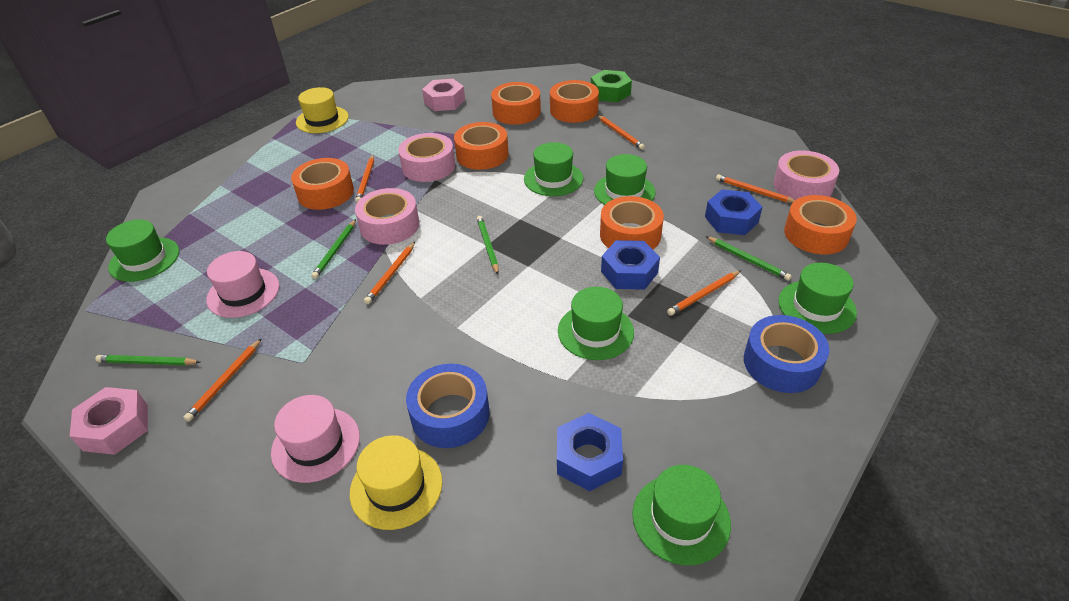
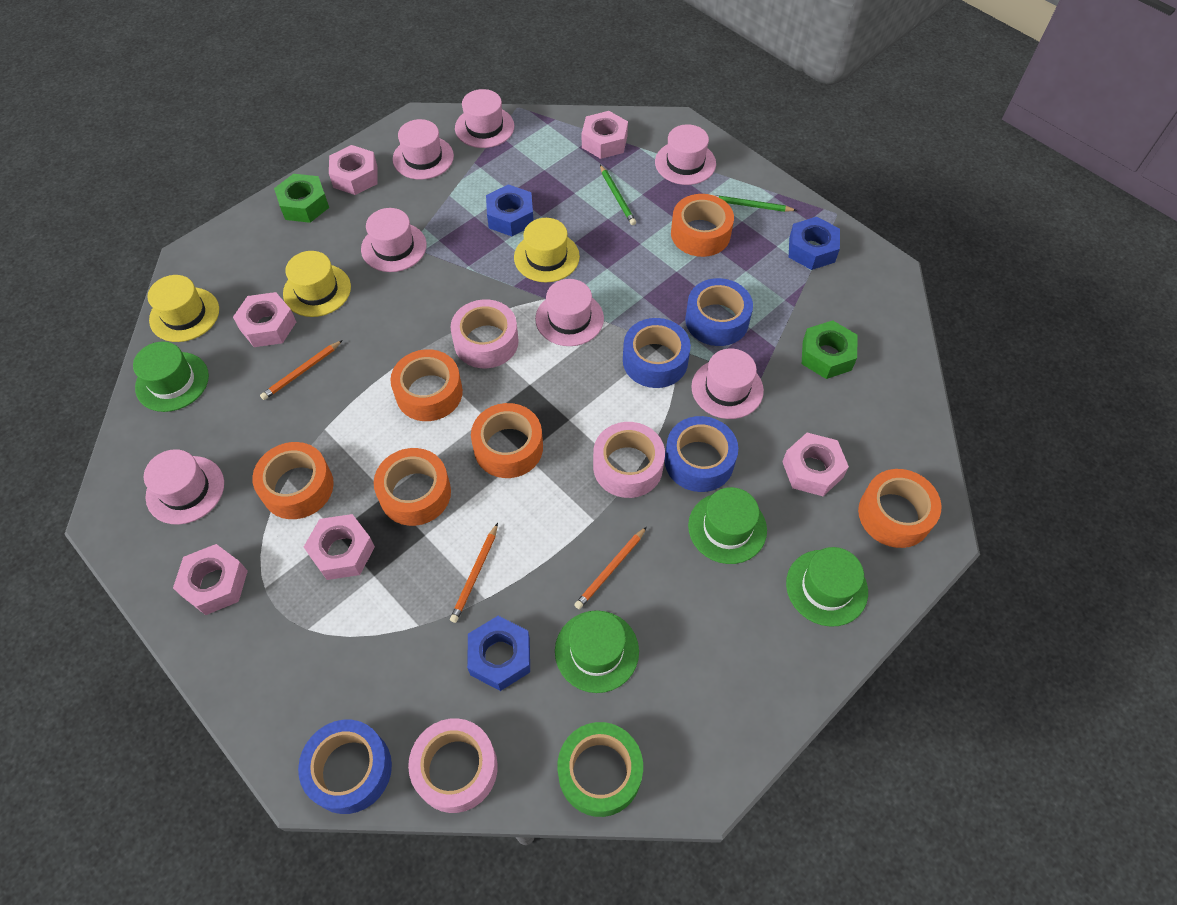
blue tape: 2 -> 4
green hat: 6 -> 4
green nut: 1 -> 2
green pencil: 4 -> 2
green tape: 0 -> 1
orange pencil: 6 -> 3
pink hat: 2 -> 7
pink nut: 2 -> 6
yellow hat: 2 -> 3

